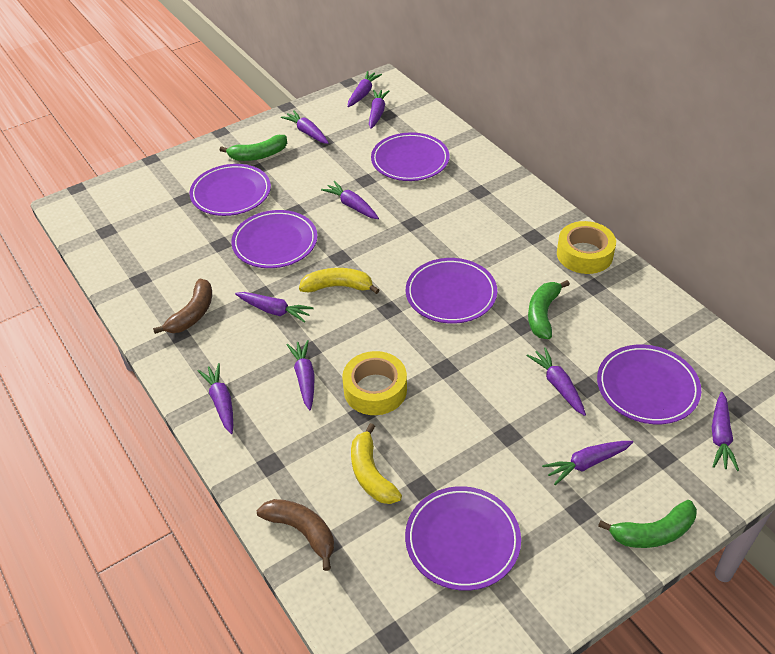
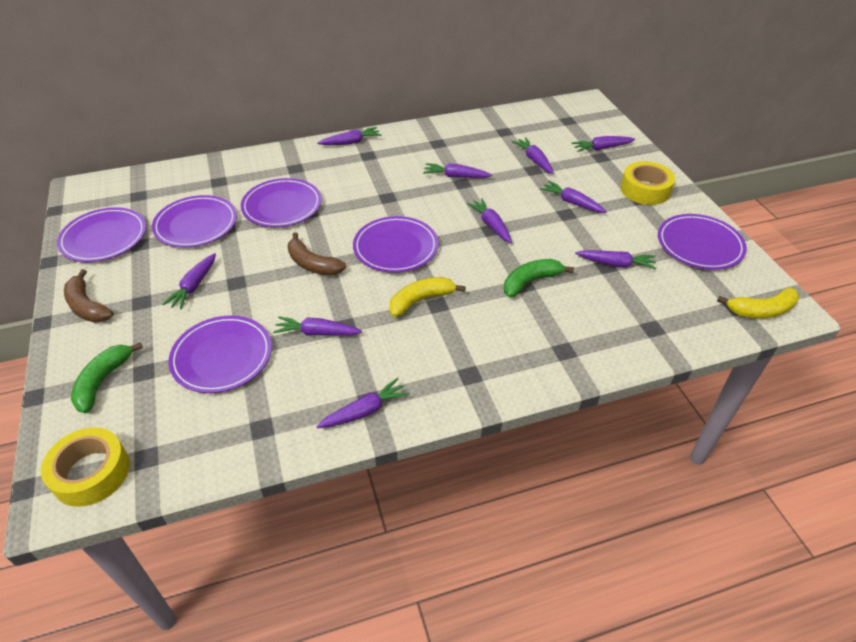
green banana: 3 -> 2

